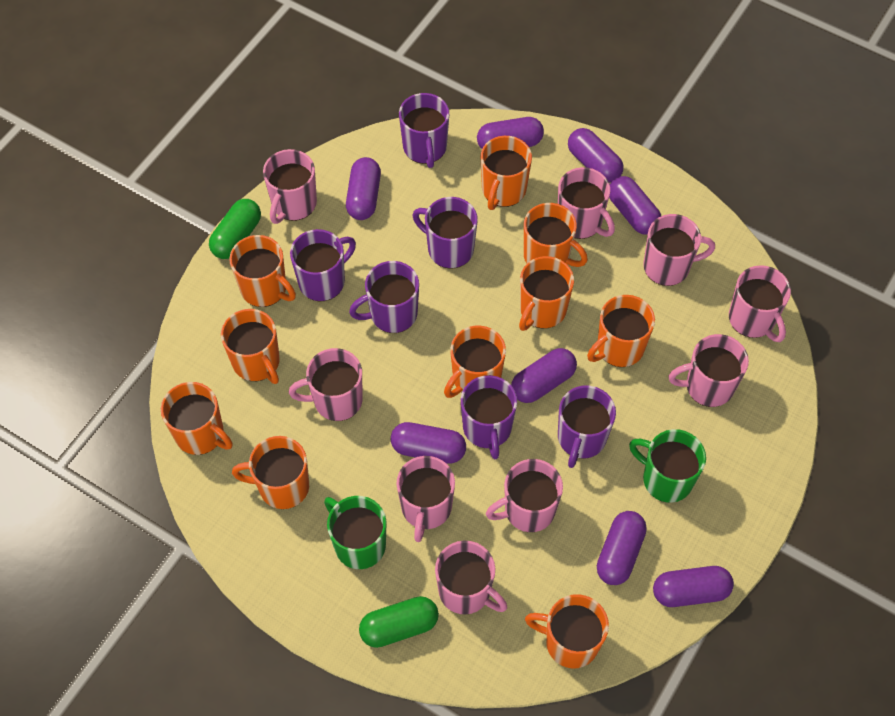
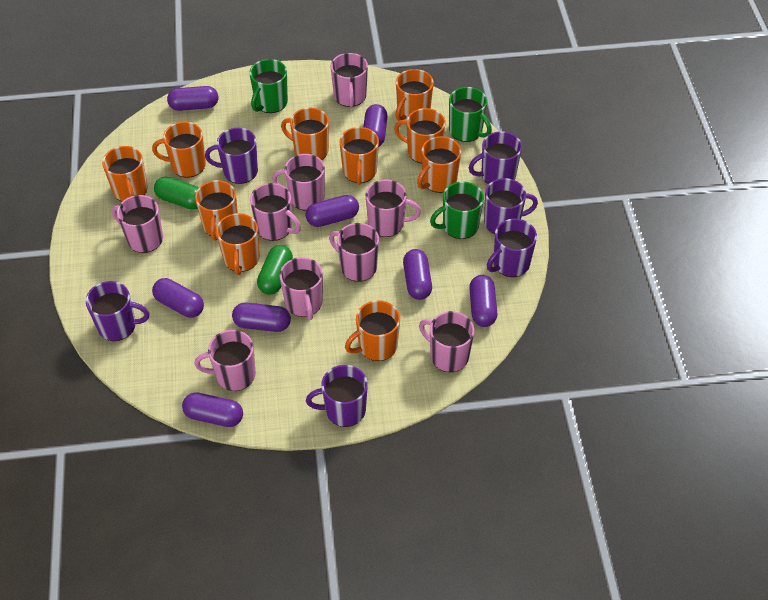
green mug: 2 -> 3

